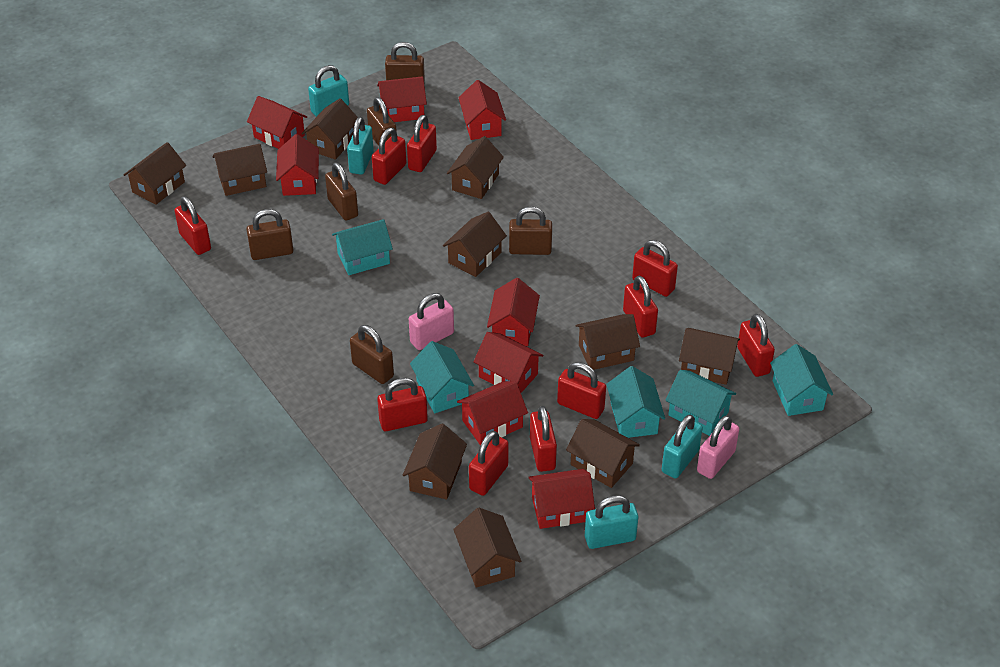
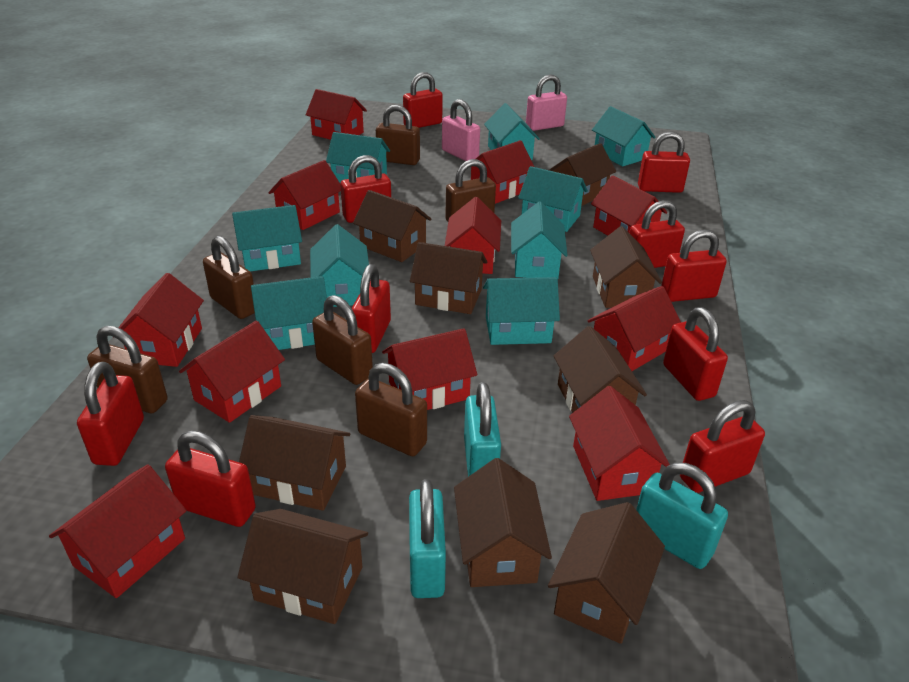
brown house: 10 -> 9
red house: 8 -> 11
turquoise house: 5 -> 9
turquoise padlock: 4 -> 3

